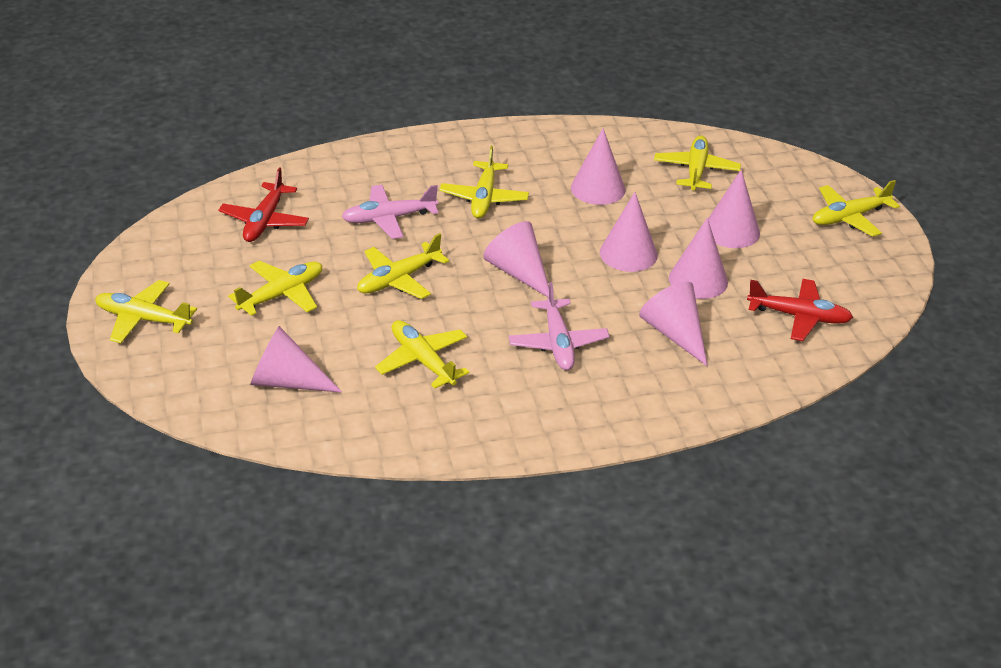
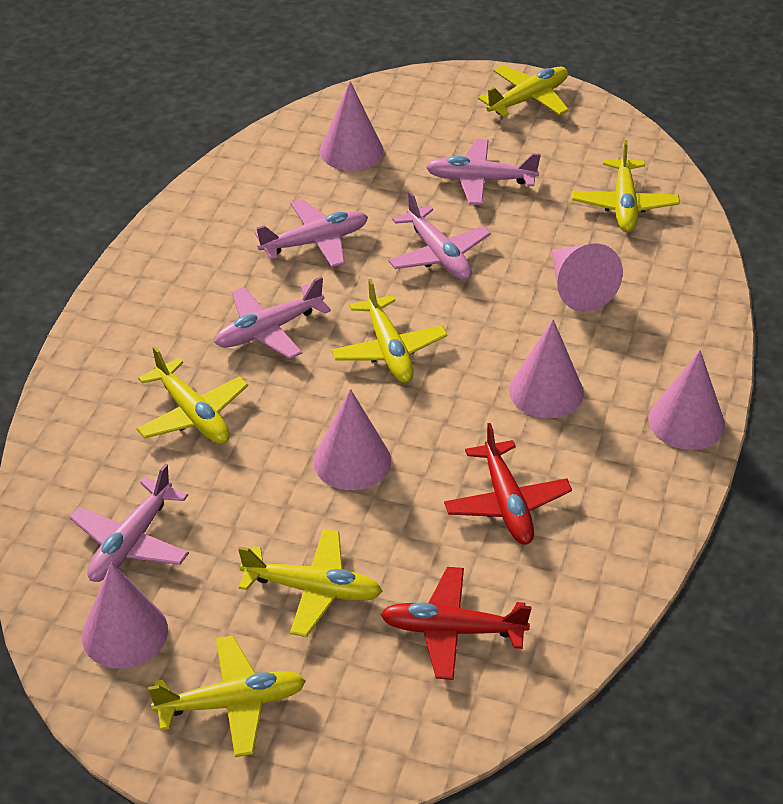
pink cone: 7 -> 6
pink plane: 2 -> 5
yellow plane: 7 -> 6

